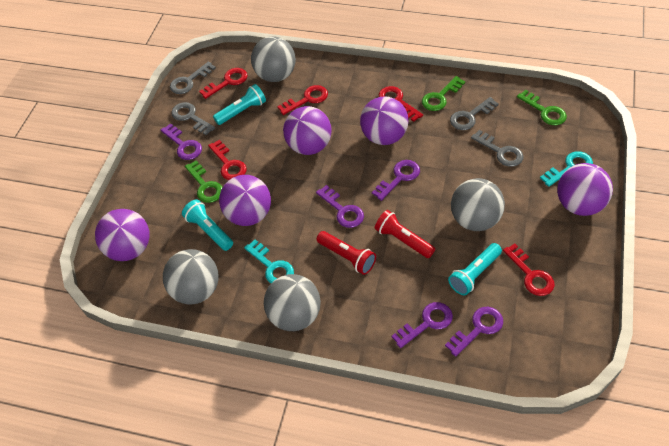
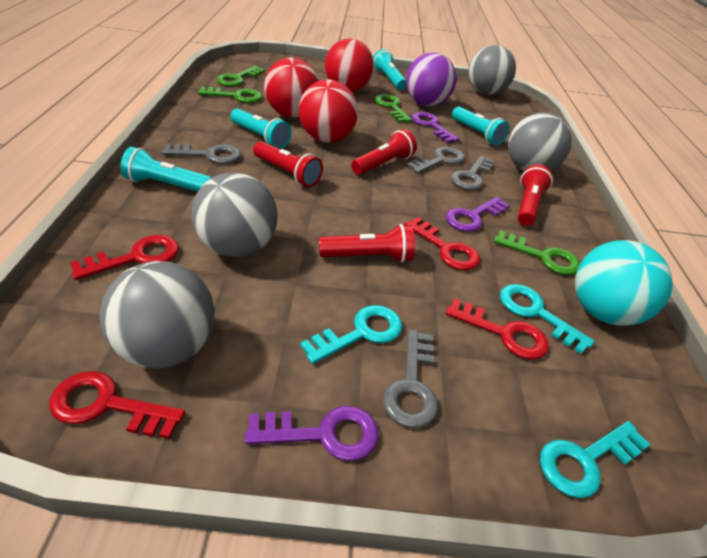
green key: 3 -> 4
purple ball: 5 -> 1
purple key: 5 -> 3
red ball: 0 -> 3
red flashlight: 2 -> 4
red key: 5 -> 4
turquoise ball: 0 -> 1
turquoise flashlight: 3 -> 4
turquoise key: 2 -> 3

